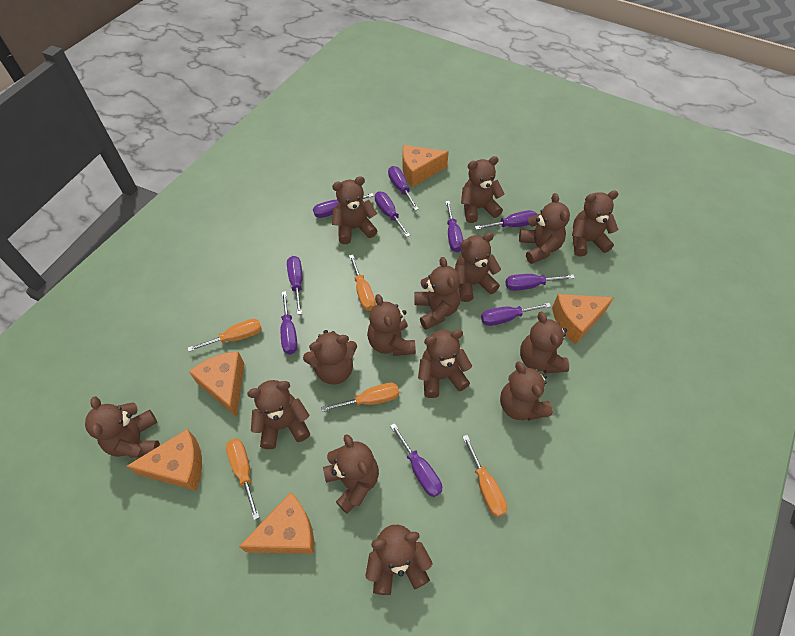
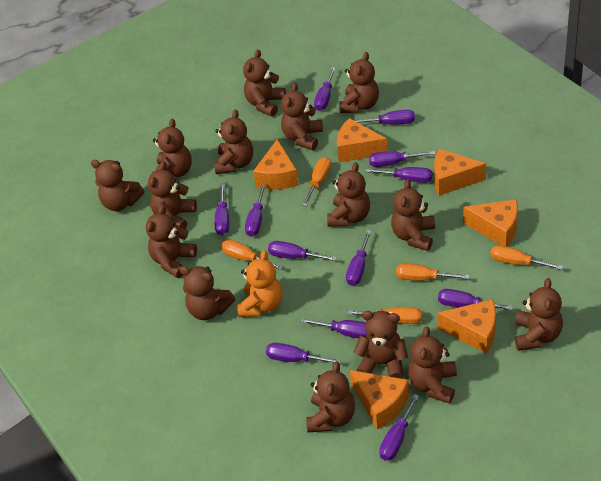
orange cheese: 5 -> 6
orange teddy bear: 0 -> 1
purple screwdriver: 10 -> 12

